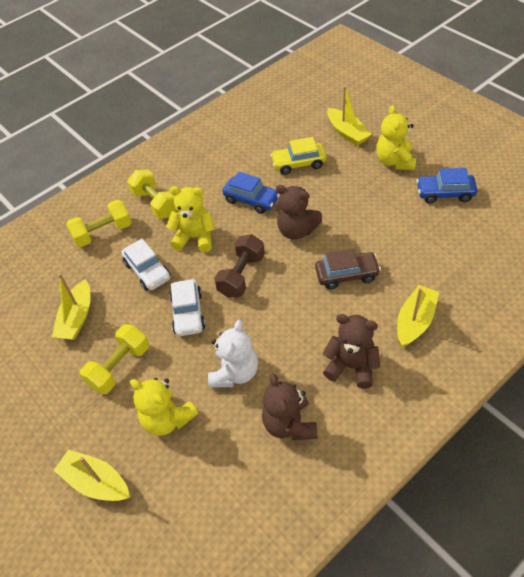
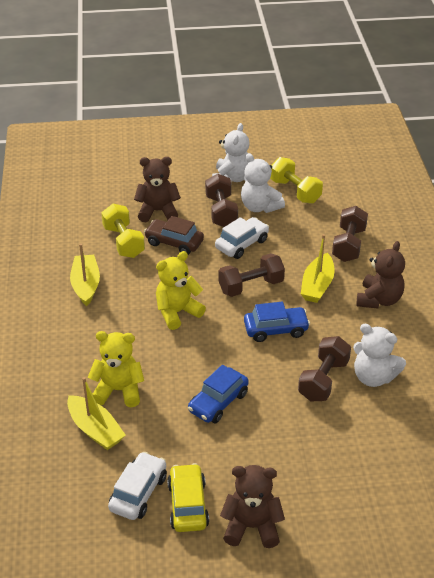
brown dumbbell: 1 -> 4
white teddy bear: 1 -> 3
yellow boat: 4 -> 3
yellow dumbbell: 3 -> 2
yellow teddy bear: 3 -> 2

